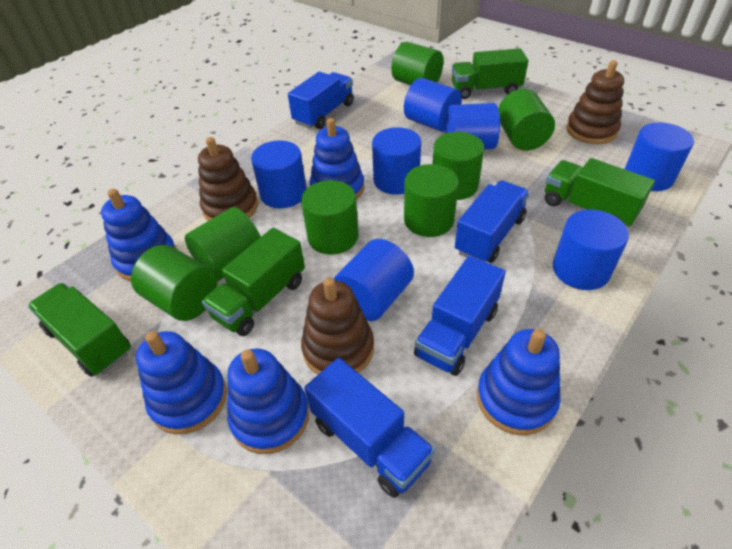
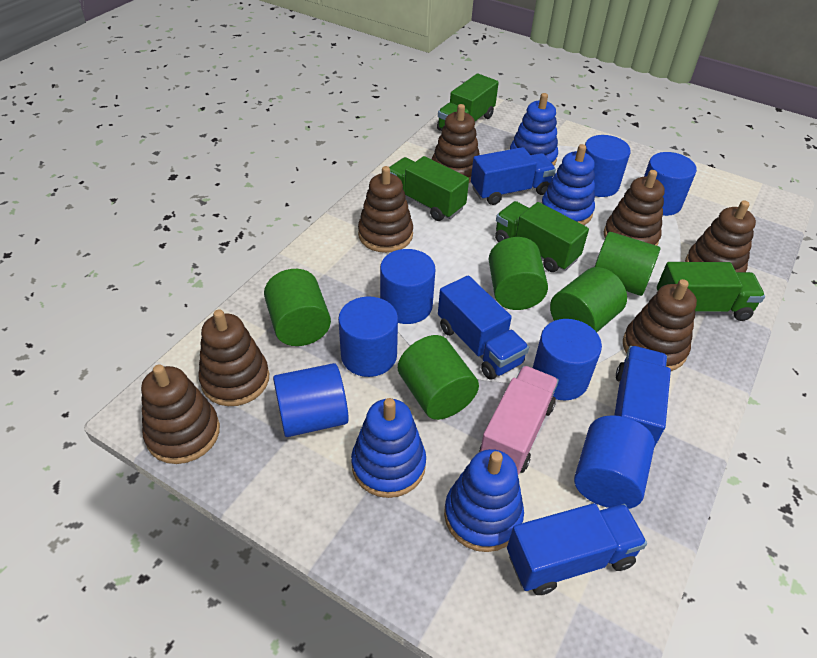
blue stacking toy: 5 -> 4
brown stacking toy: 3 -> 7
green cylinder: 7 -> 5
pink truck: 0 -> 1

